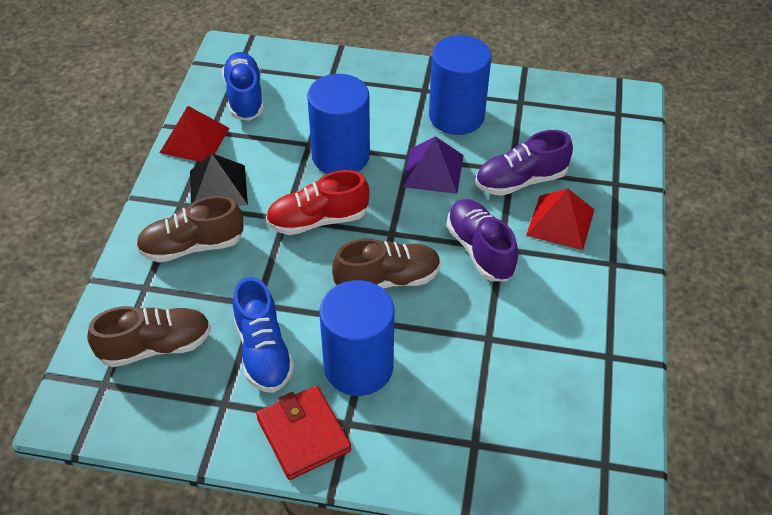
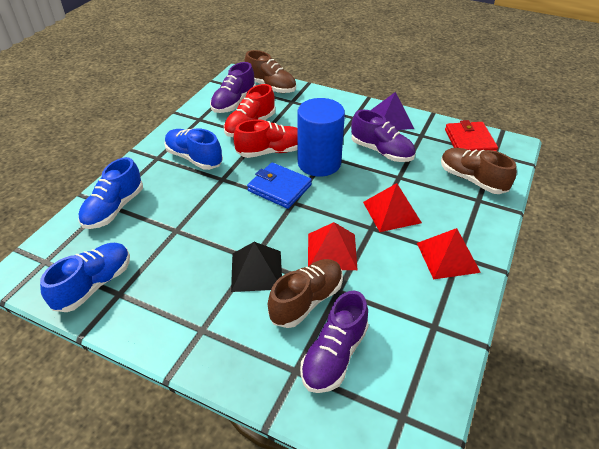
blue cylinder: 3 -> 1
blue shoe: 2 -> 3
blue wallet: 0 -> 1
purple shoe: 2 -> 3
red pyramid: 2 -> 3
red shoe: 1 -> 2

